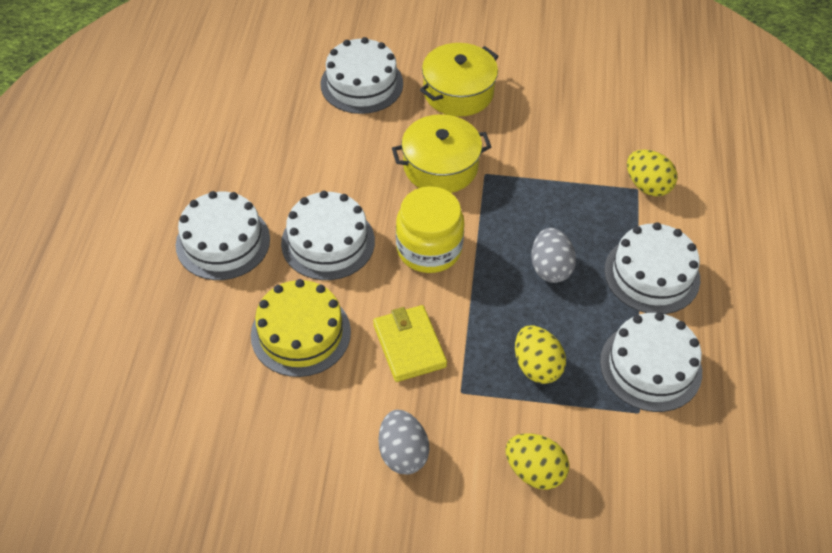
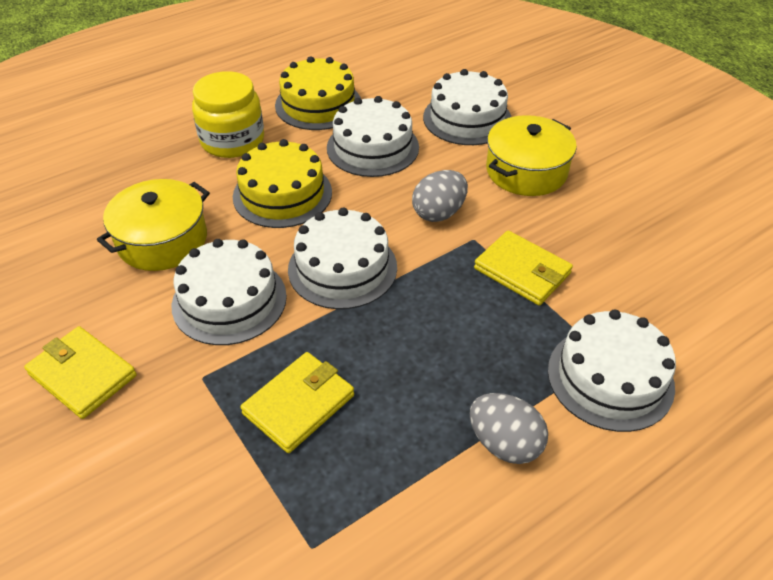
yellow cake: 1 -> 2
yellow egg: 3 -> 0
yellow wallet: 1 -> 3

